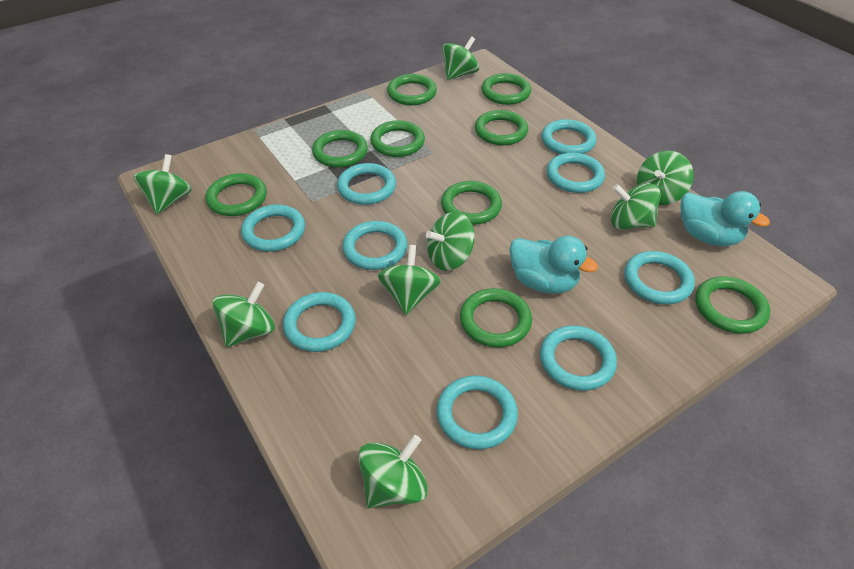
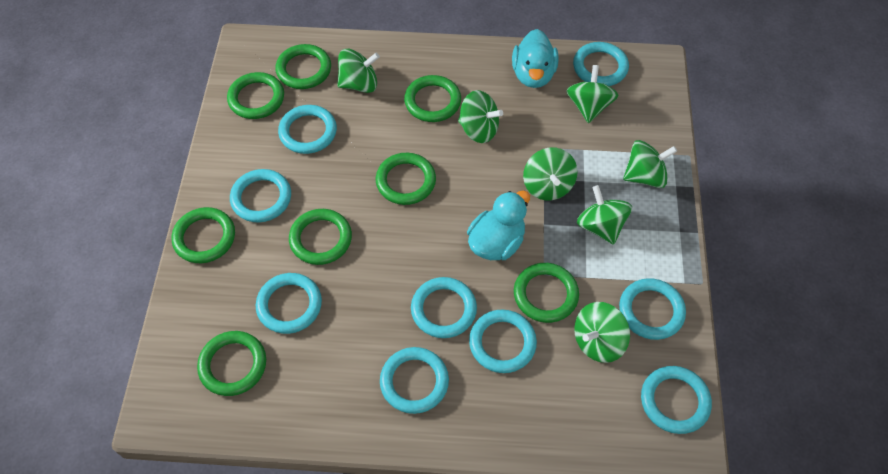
green ring: 9 -> 8
green spinning top: 8 -> 7

